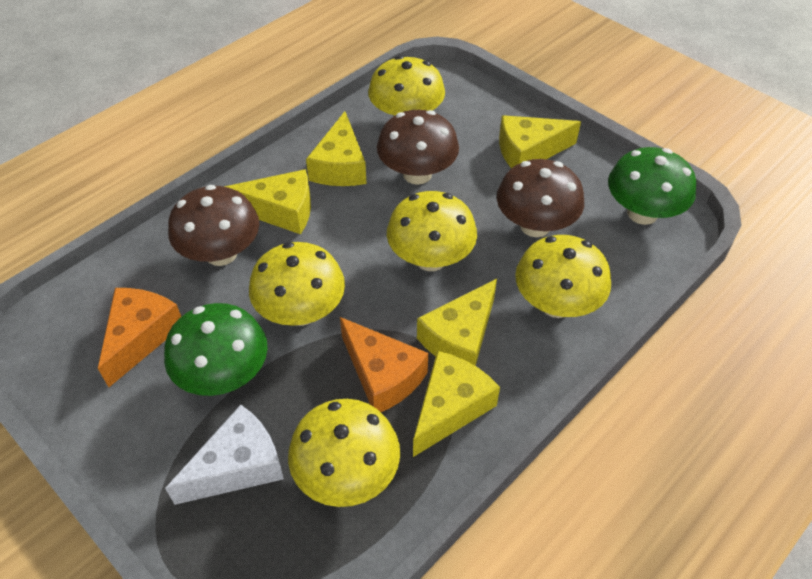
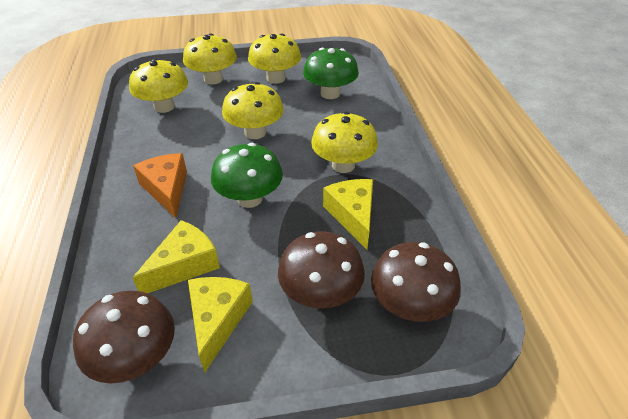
orange cheese: 2 -> 1
white cheese: 1 -> 0
yellow cheese: 5 -> 3

